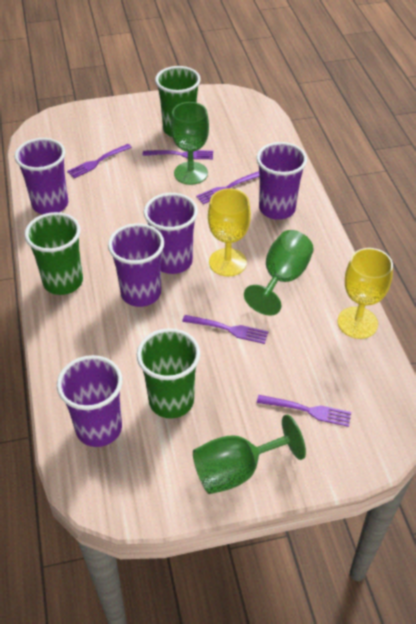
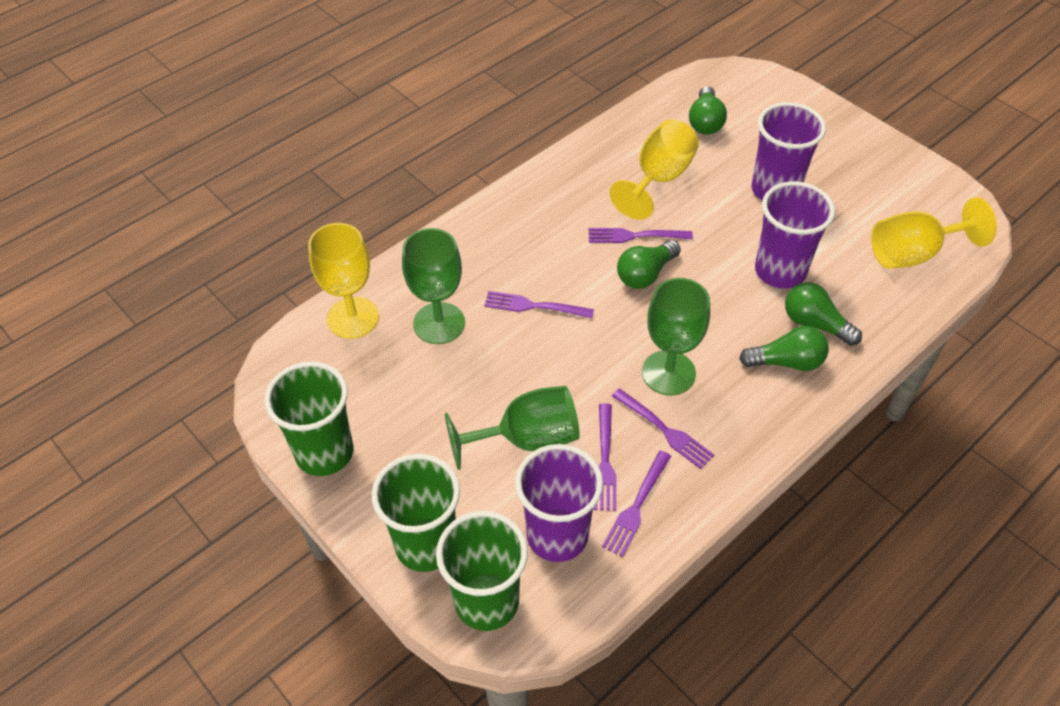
green light bulb: 0 -> 4
purple cup: 5 -> 3
yellow goblet: 2 -> 3

